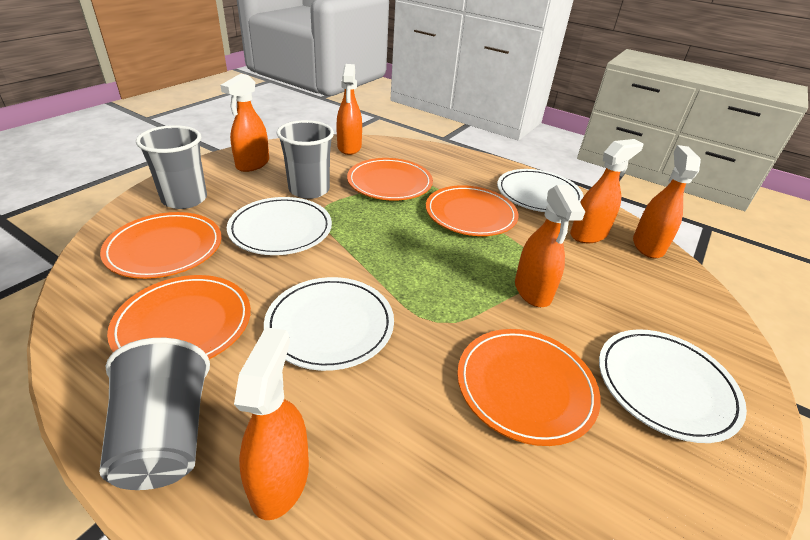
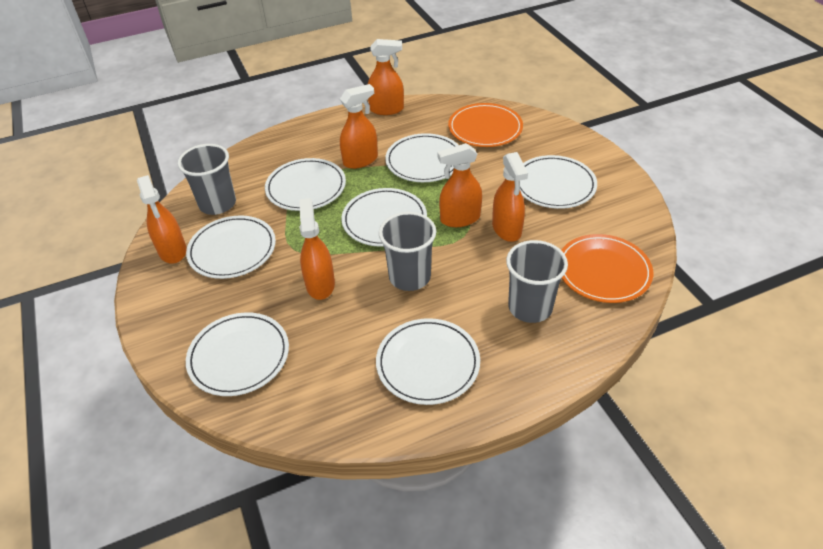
orange plate: 5 -> 2
white plate: 4 -> 7

